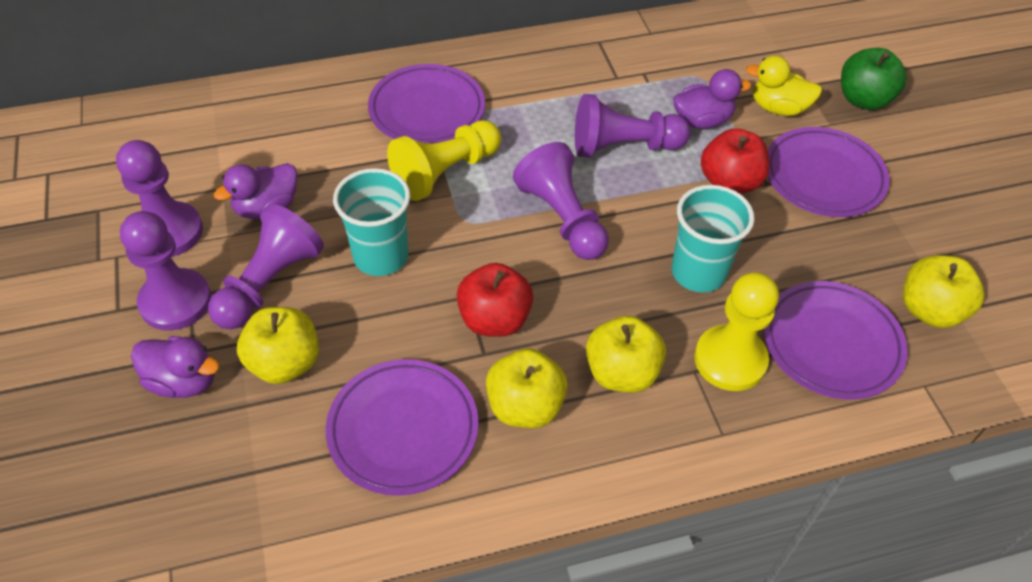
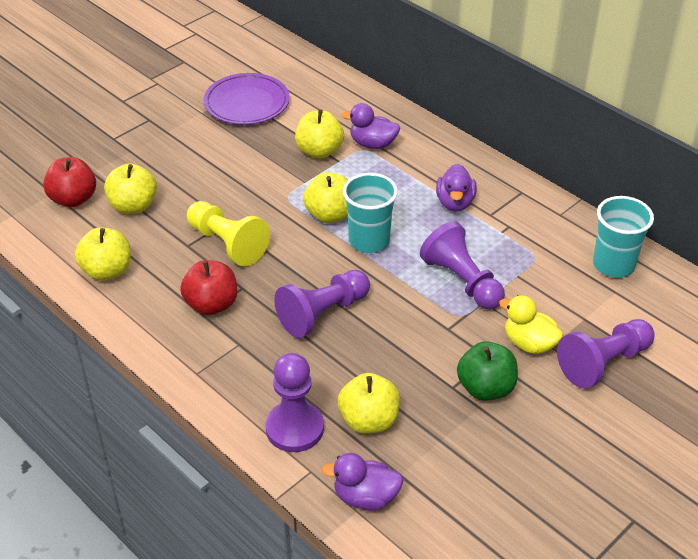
purple pawn: 5 -> 4
purple plate: 4 -> 1
yellow apple: 4 -> 5
yellow pawn: 2 -> 1

